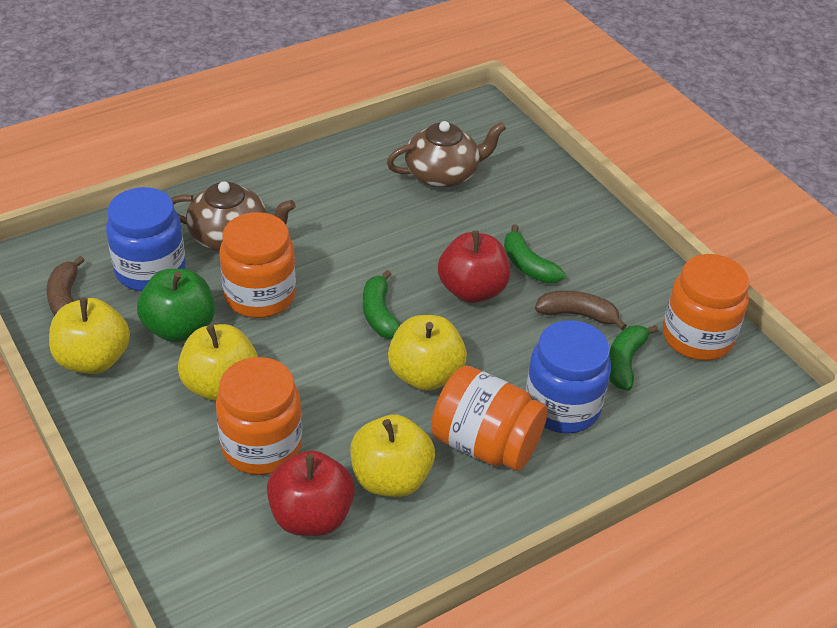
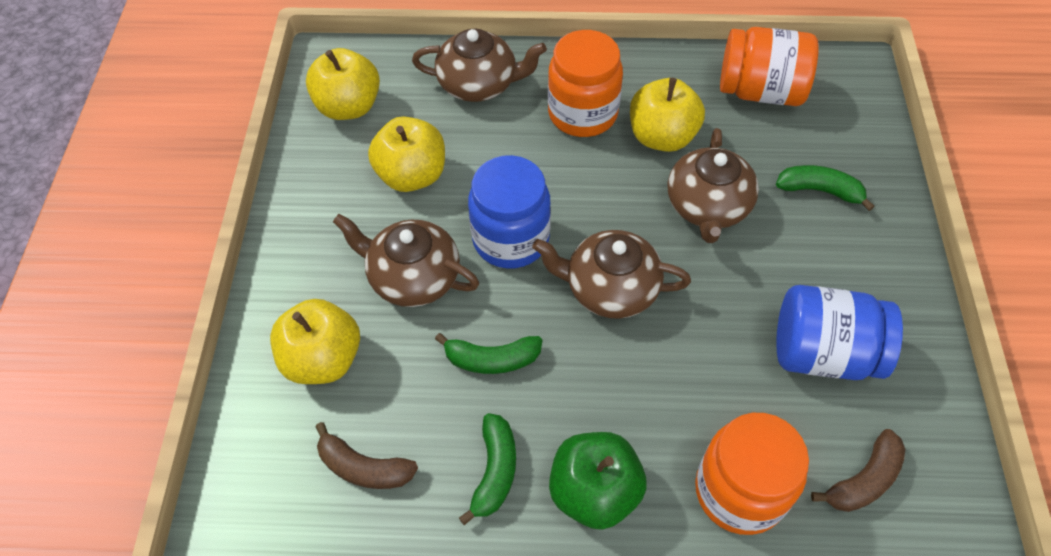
brown teapot: 2 -> 4
orange jar: 4 -> 3
red apple: 2 -> 0

